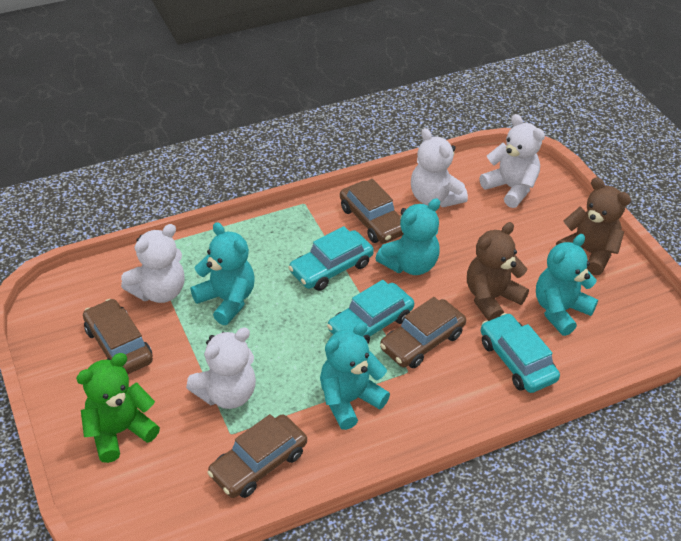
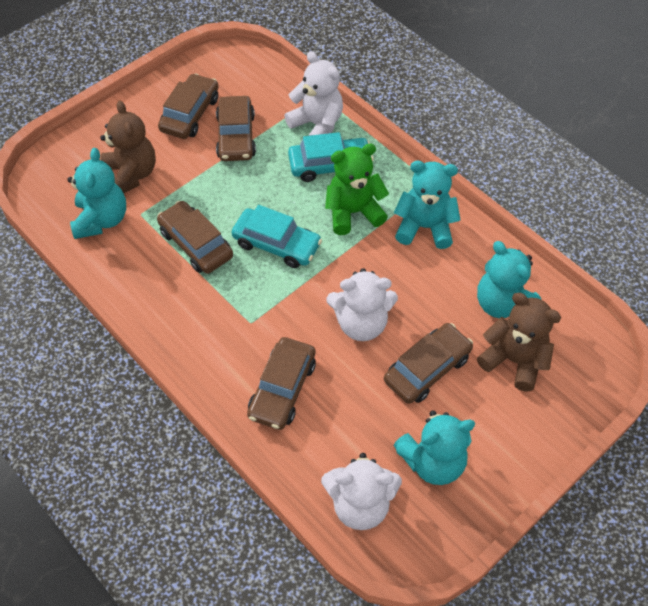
brown car: 4 -> 5
turquoise car: 3 -> 2
white teddy bear: 4 -> 3

